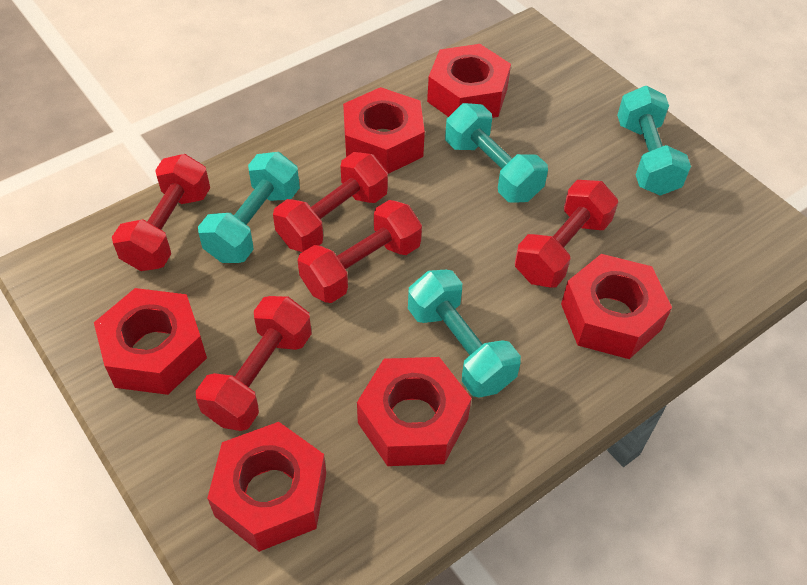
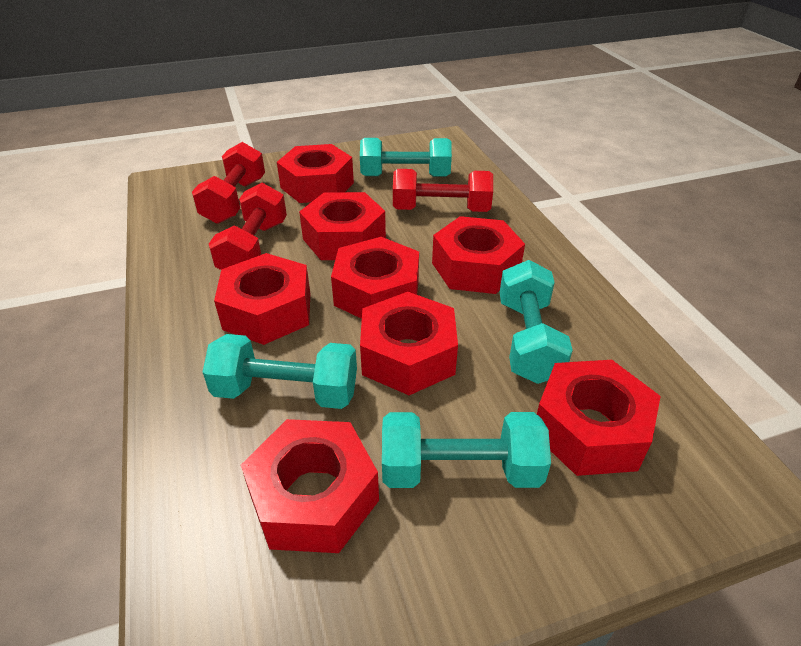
red dumbbell: 5 -> 3
red nut: 6 -> 8

